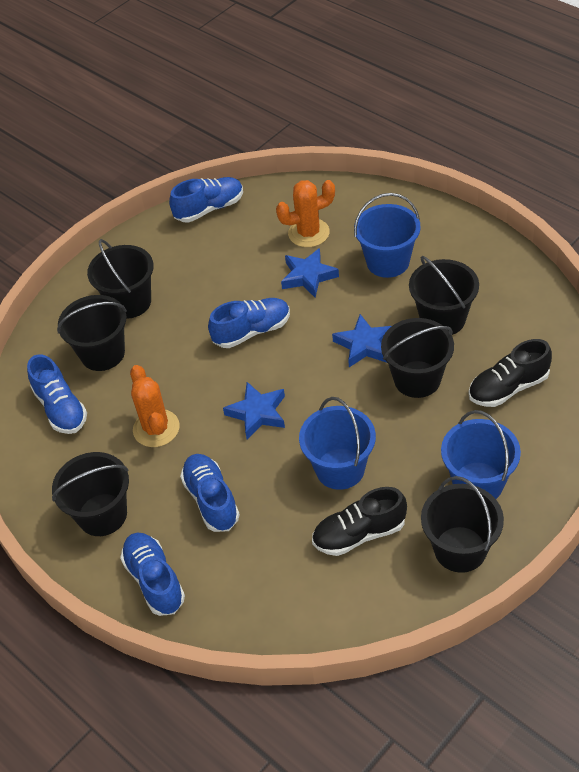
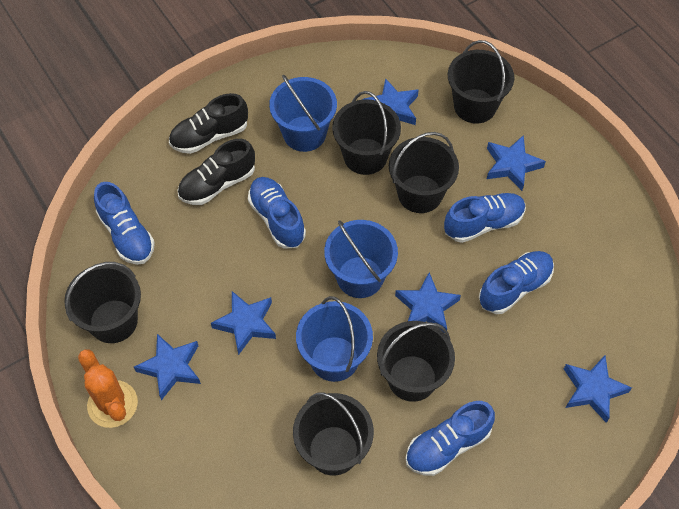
blue star: 3 -> 6
orange cactus: 2 -> 1

